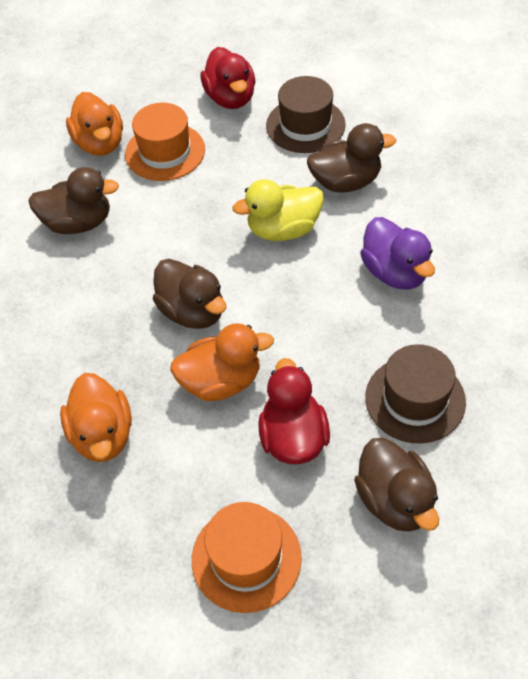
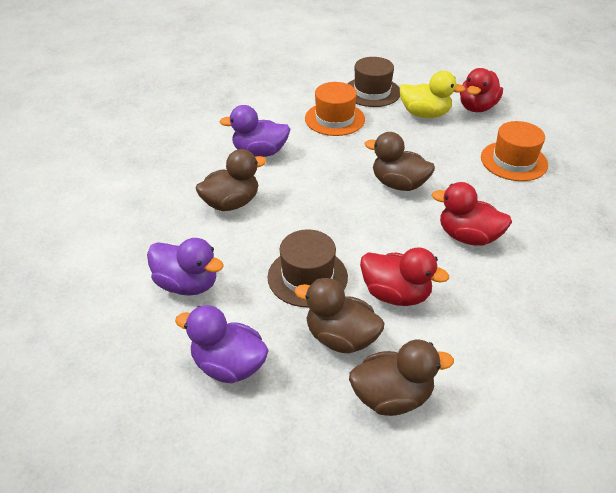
orange duck: 3 -> 0
purple duck: 1 -> 3
red duck: 2 -> 3

